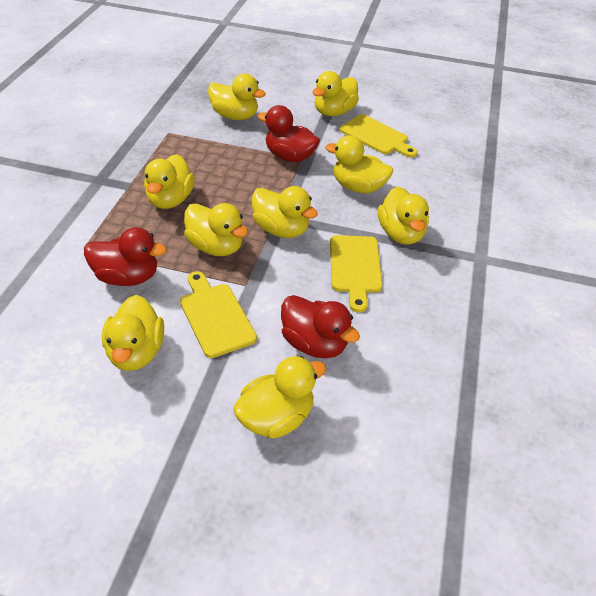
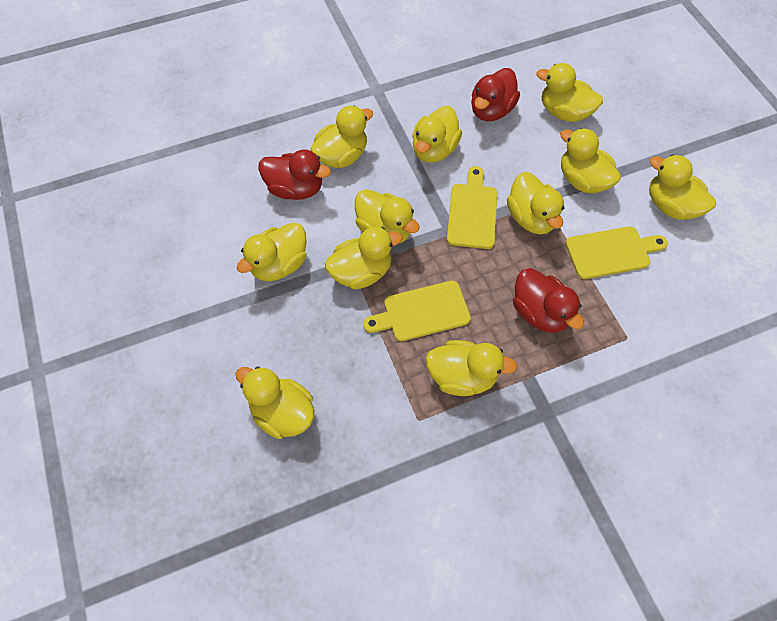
yellow duck: 9 -> 11

